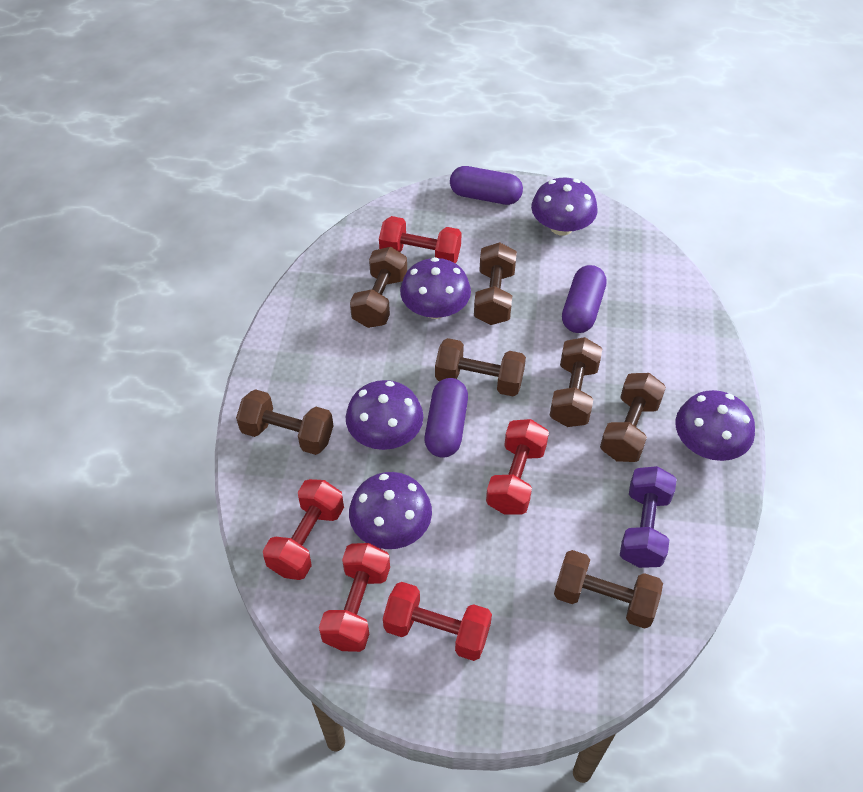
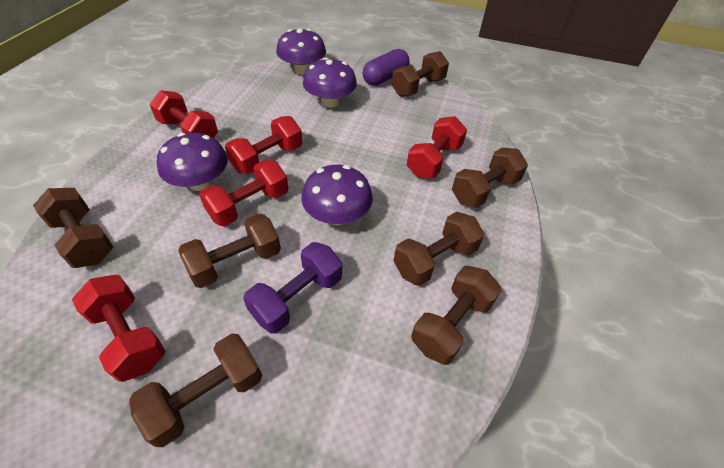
purple capsule: 3 -> 1
purple mushroom: 5 -> 4

